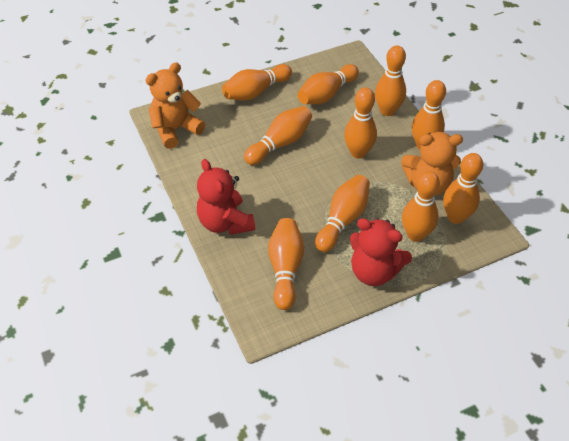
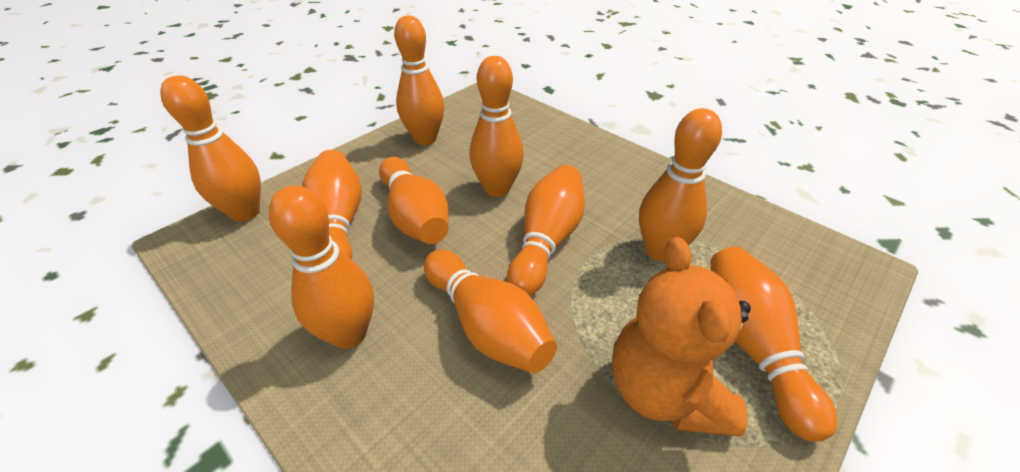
orange teddy bear: 2 -> 1
red teddy bear: 2 -> 0

